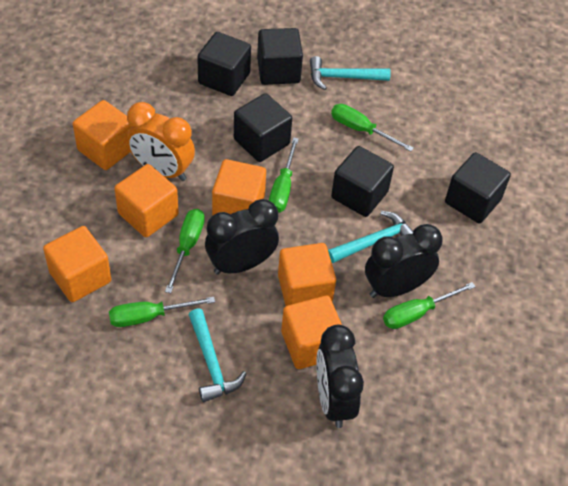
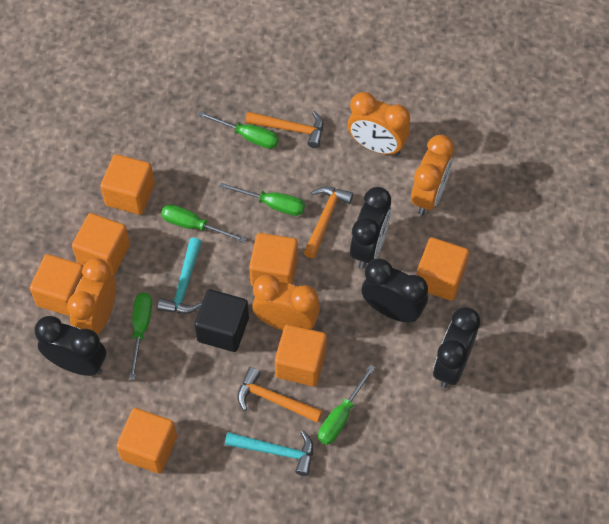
black clock: 3 -> 4
black cube: 5 -> 1
orange clock: 1 -> 4
orange cube: 6 -> 7
orange hammer: 0 -> 3
turquoise hammer: 3 -> 2

